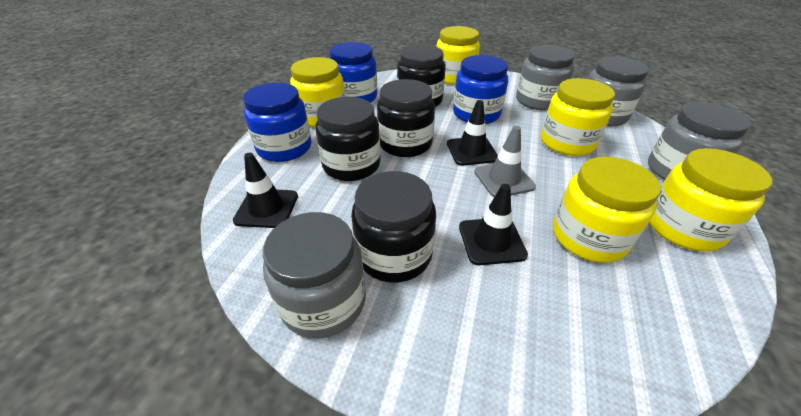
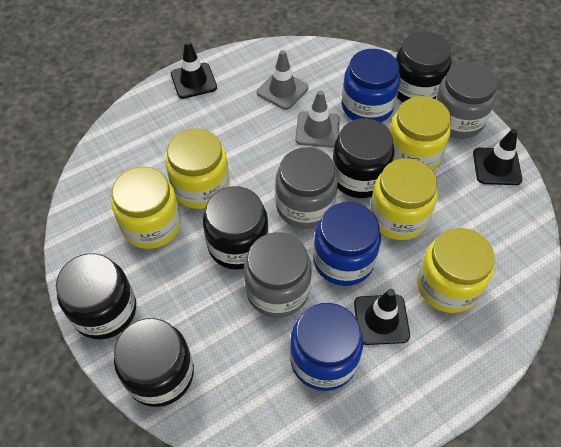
black jar: 4 -> 5
grey jar: 4 -> 3
grey traffic cone: 1 -> 2

